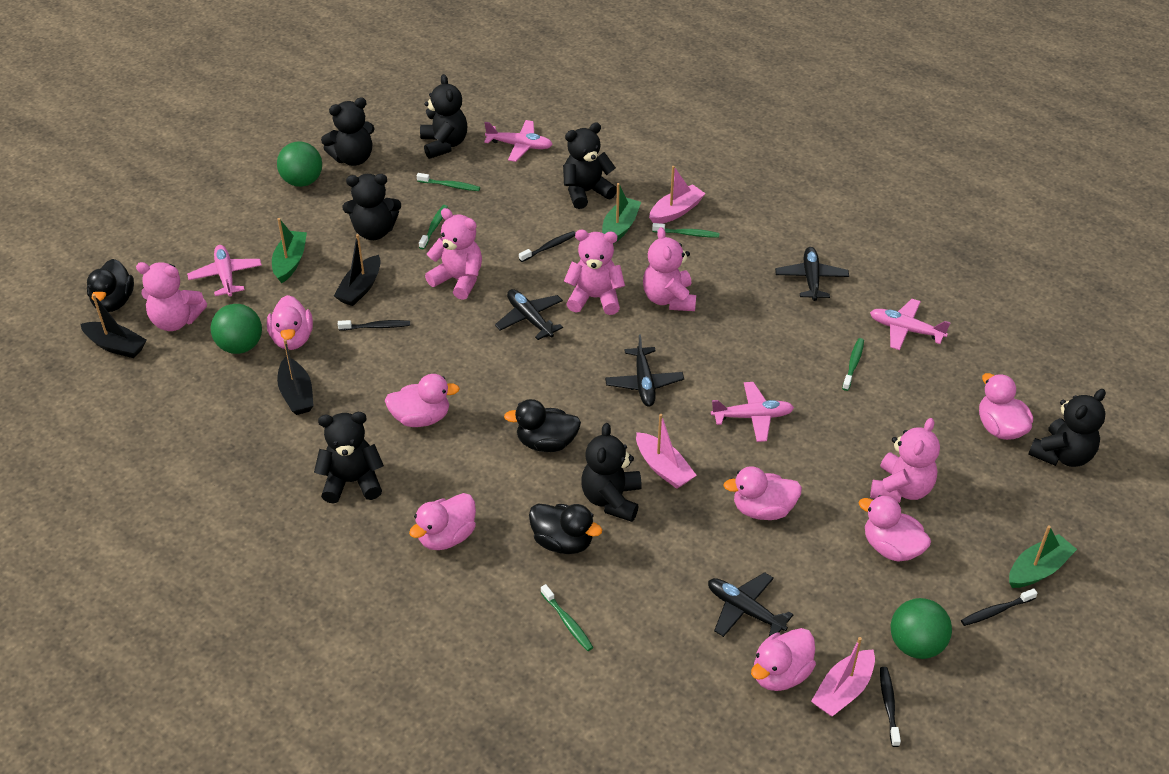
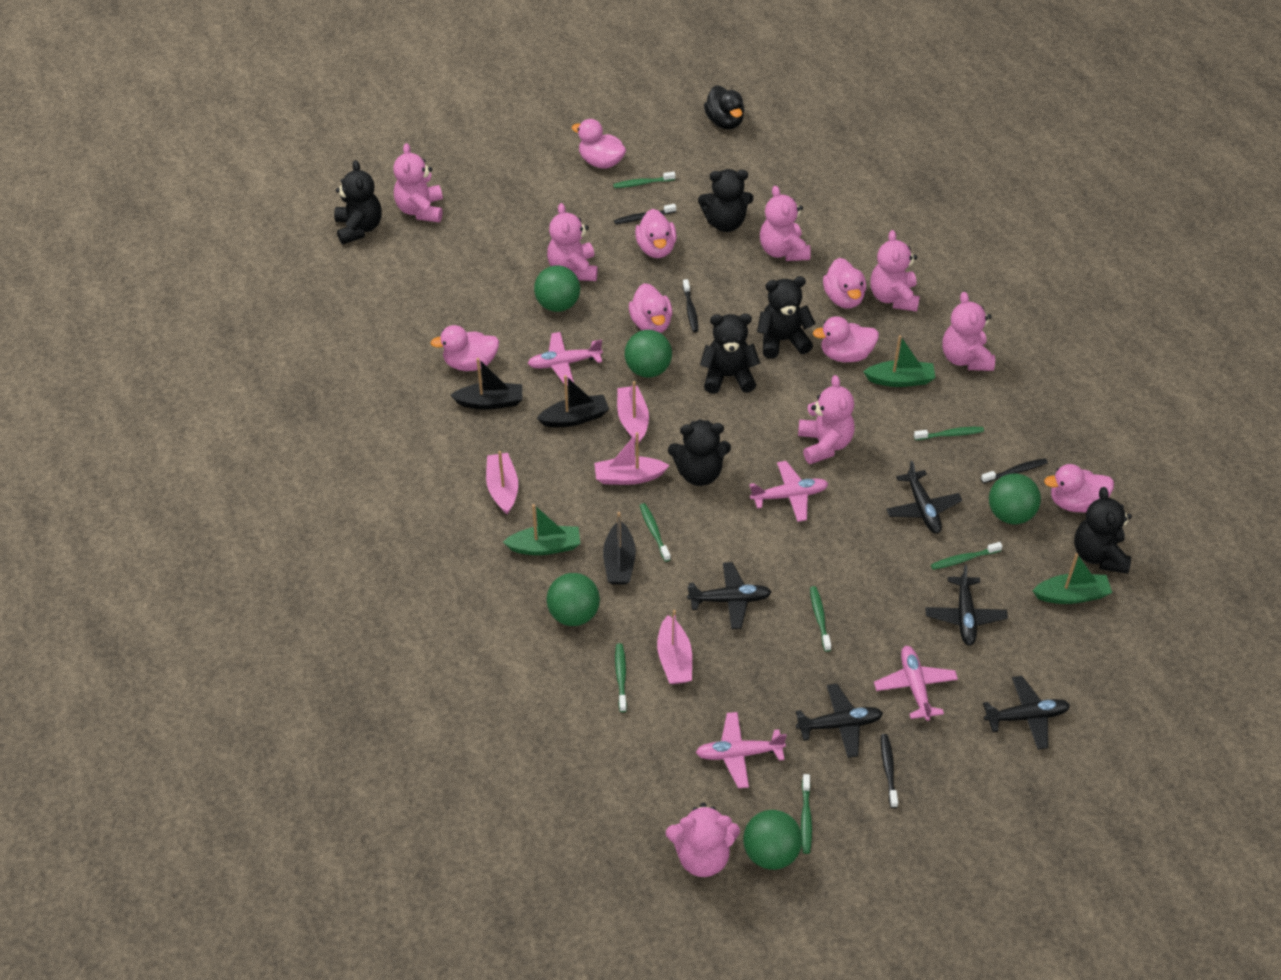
black duck: 3 -> 1
black plane: 4 -> 5
black teddy bear: 7 -> 6
green ball: 3 -> 5
green toothbrush: 5 -> 7
pink boat: 3 -> 4
pink teddy bear: 5 -> 7

